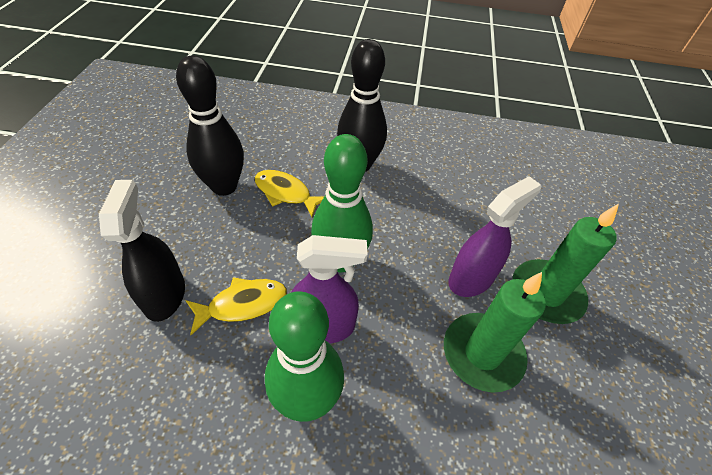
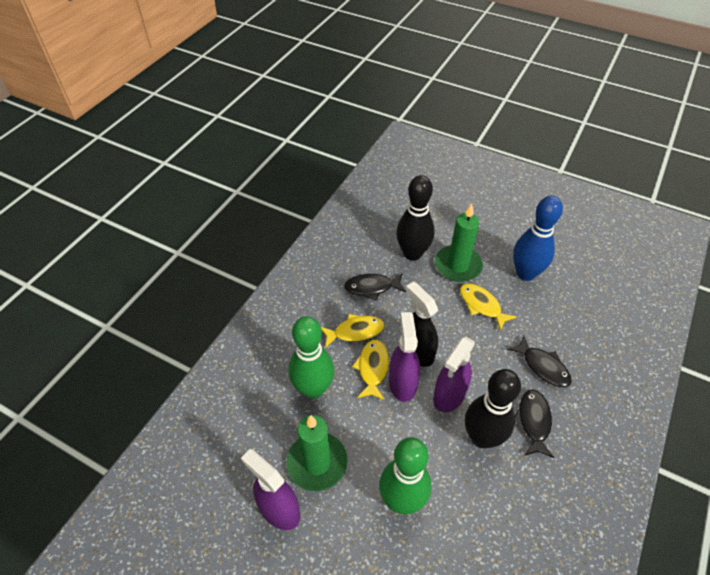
black fish: 0 -> 3
blue bowling pin: 0 -> 1
purple spray bottle: 2 -> 3
yellow fish: 2 -> 3

